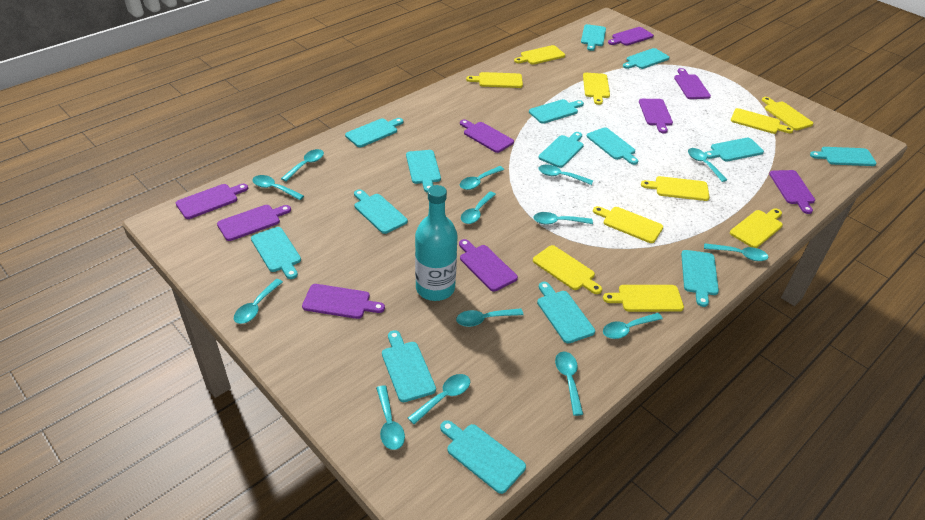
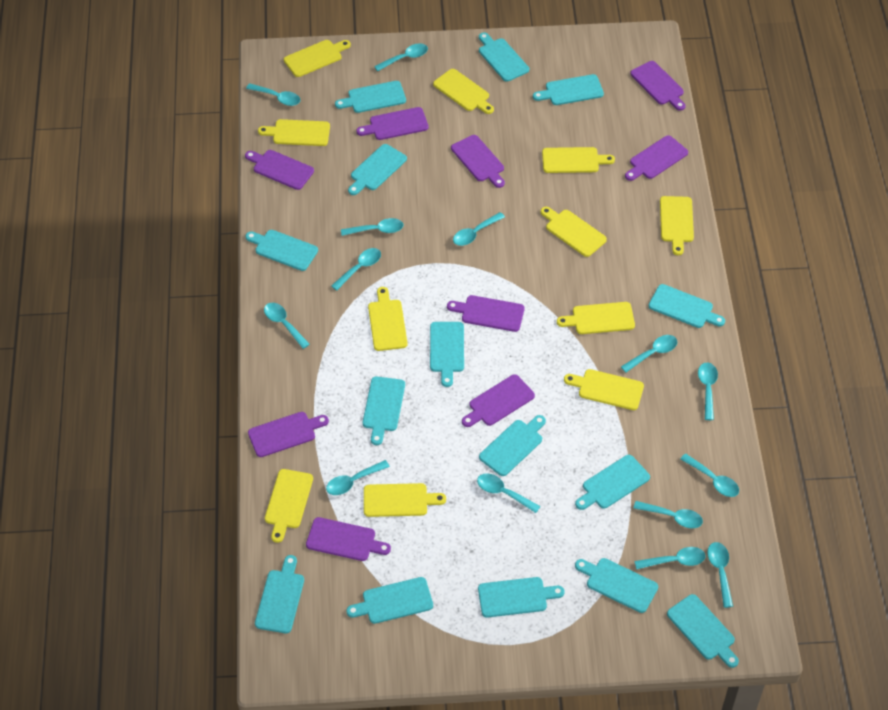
turquoise bottle: 1 -> 0
yellow cutting board: 10 -> 11

